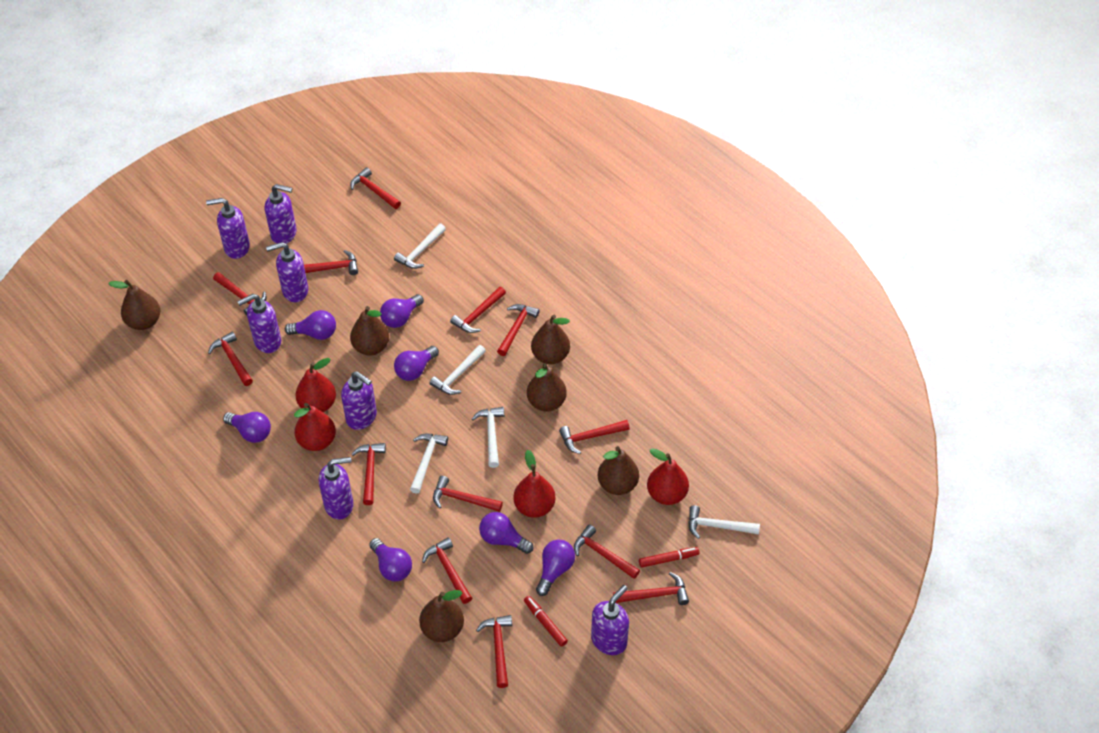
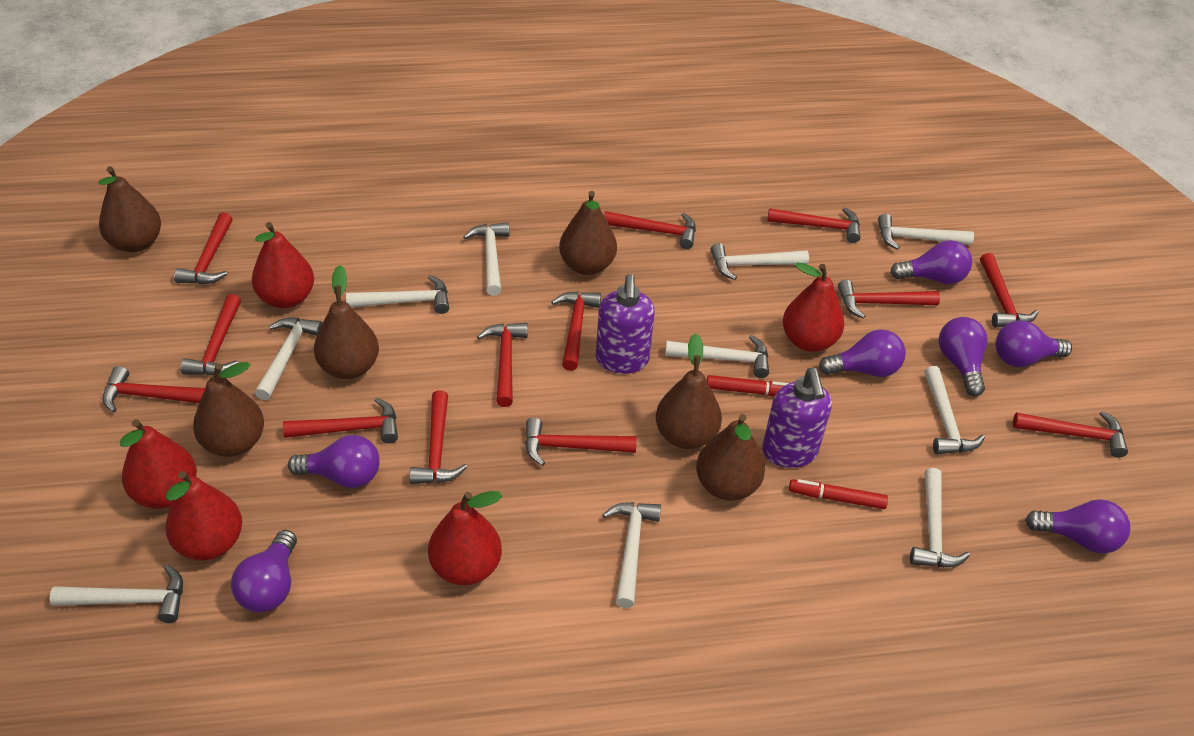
purple soap dispenser: 7 -> 2
red pear: 4 -> 5
white hammer: 5 -> 10

